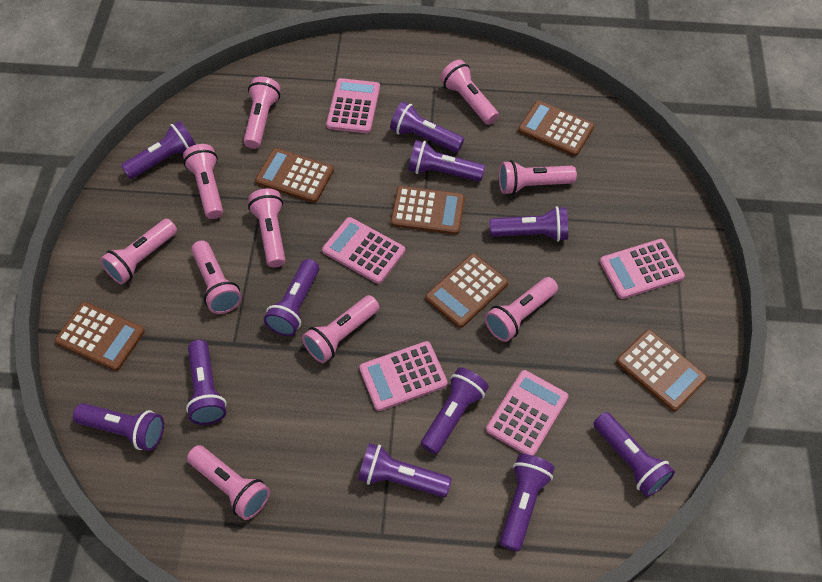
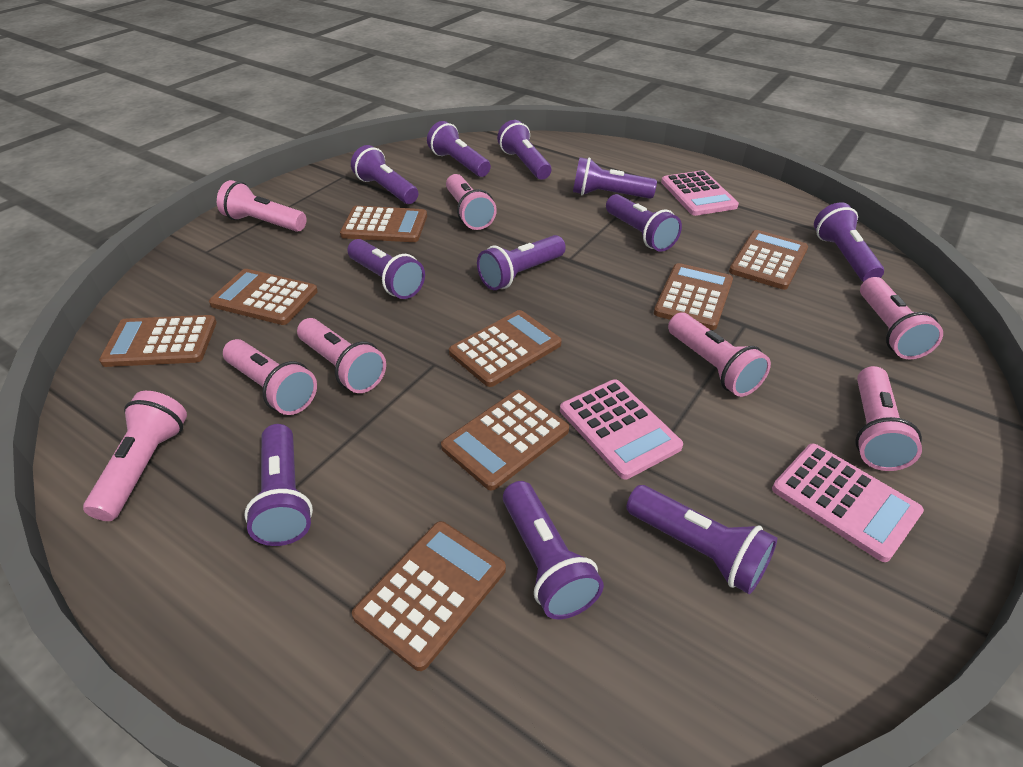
brown calculator: 6 -> 8
pink calculator: 5 -> 3
pink flashlight: 10 -> 8

